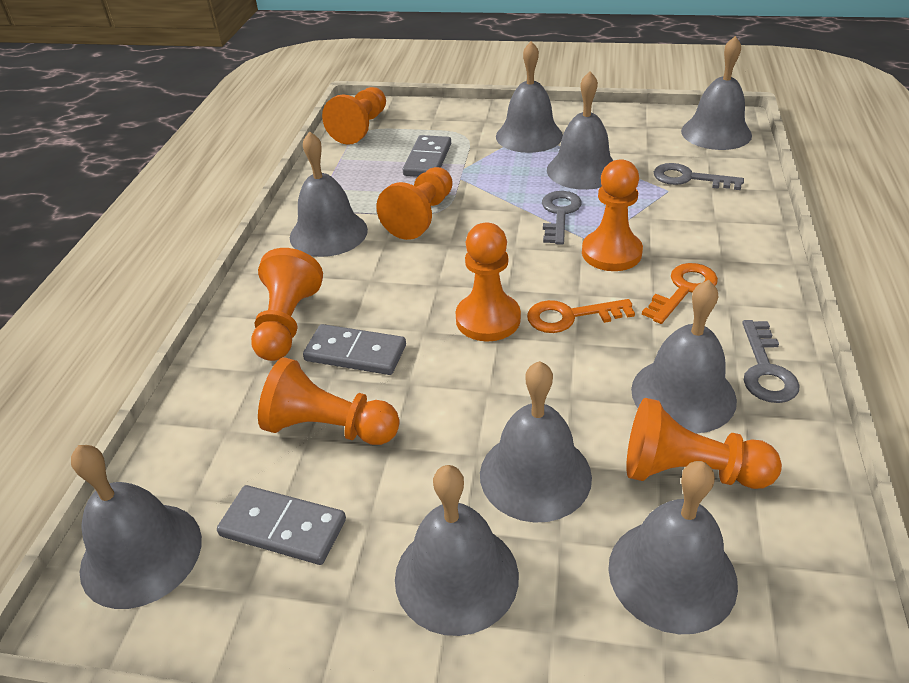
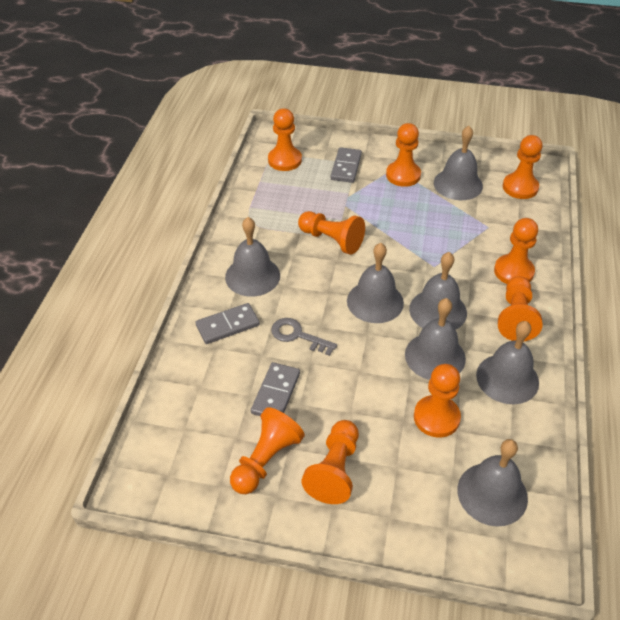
grey bell: 9 -> 7
grey key: 3 -> 1
orange key: 2 -> 0
orange pawn: 7 -> 9

